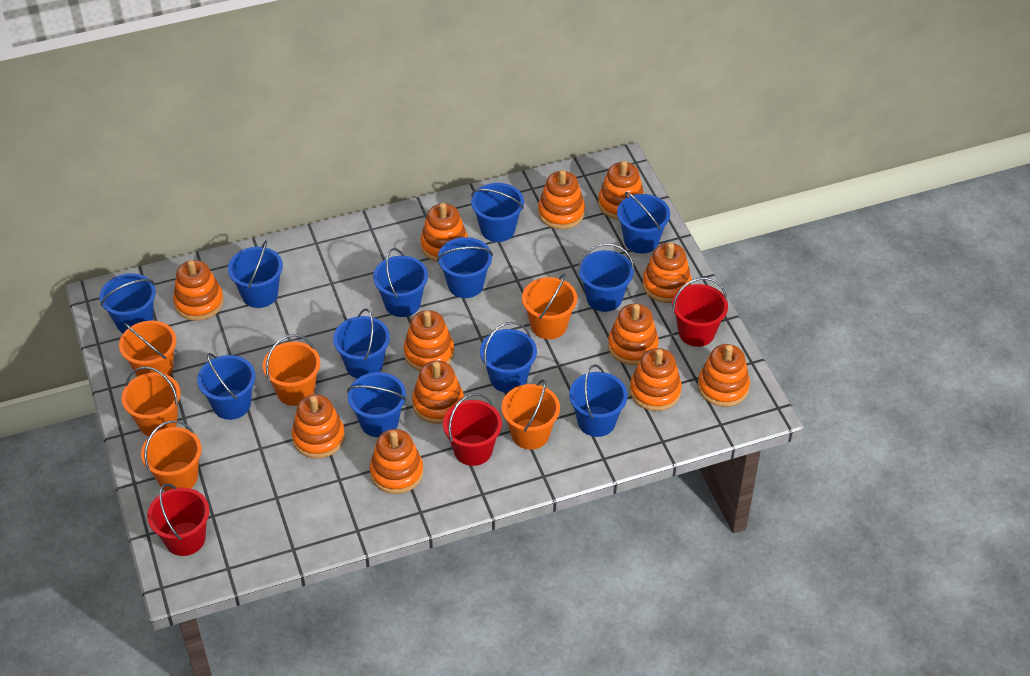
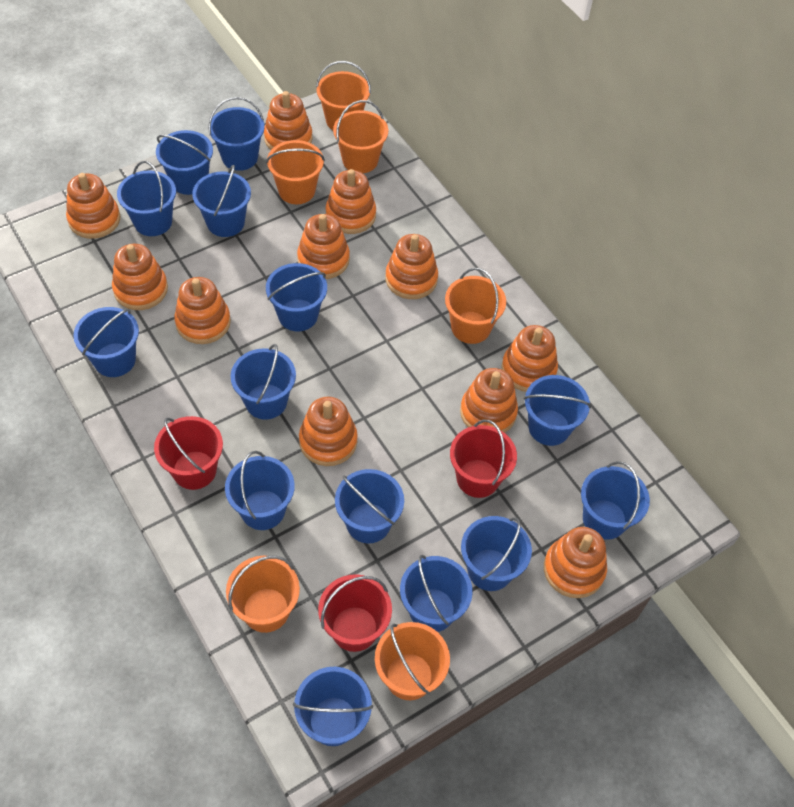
blue bucket: 12 -> 14
orange stacking toy: 12 -> 11

